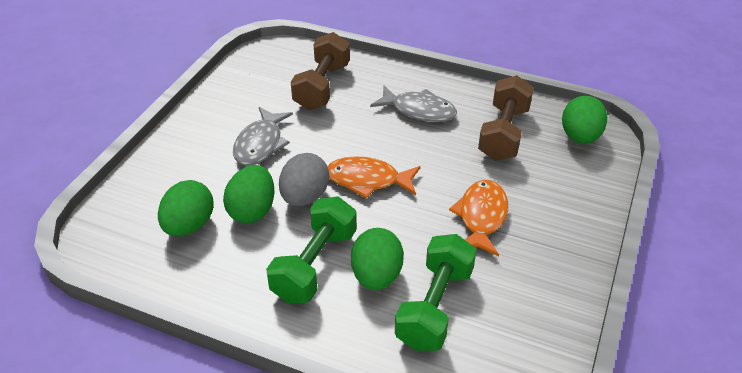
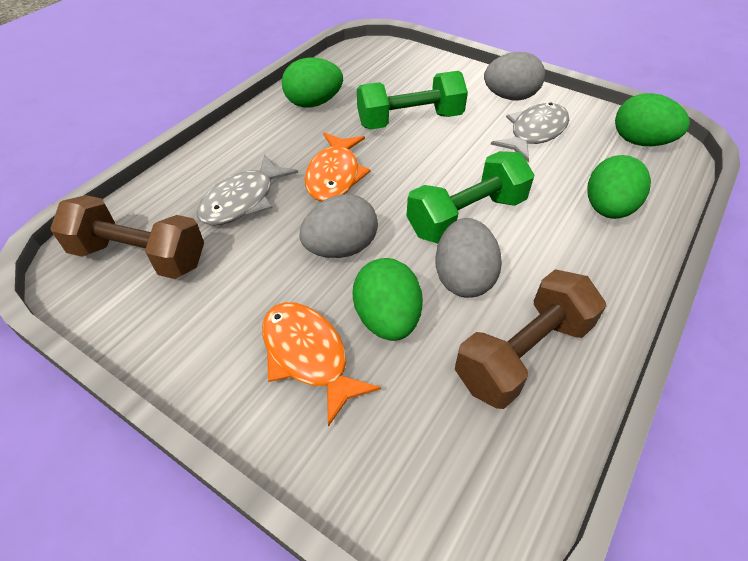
grey egg: 1 -> 3

